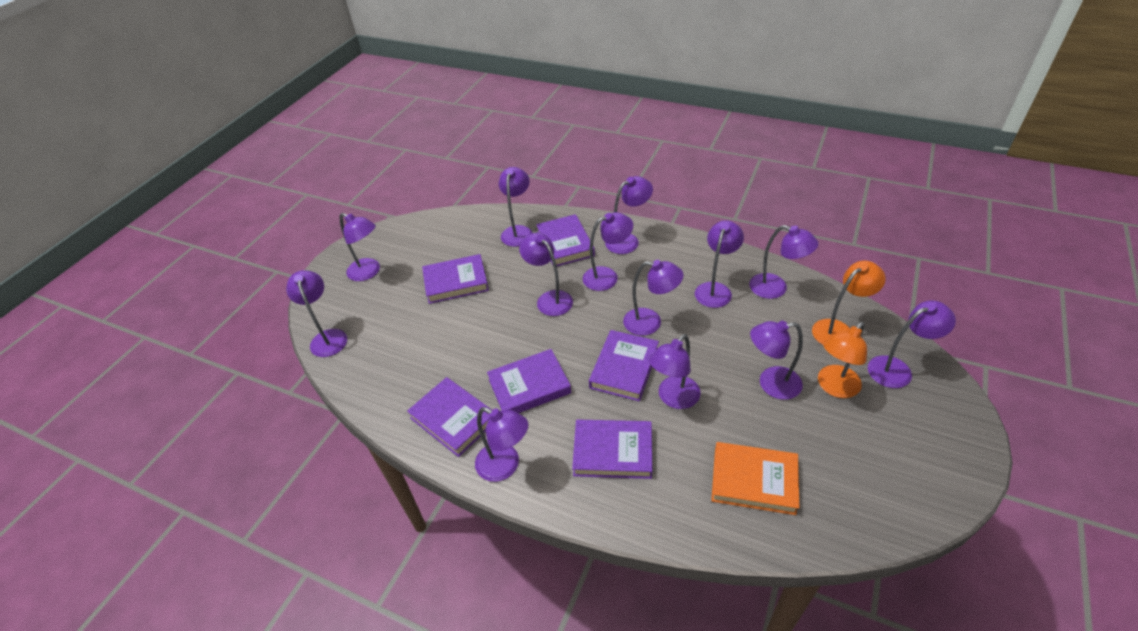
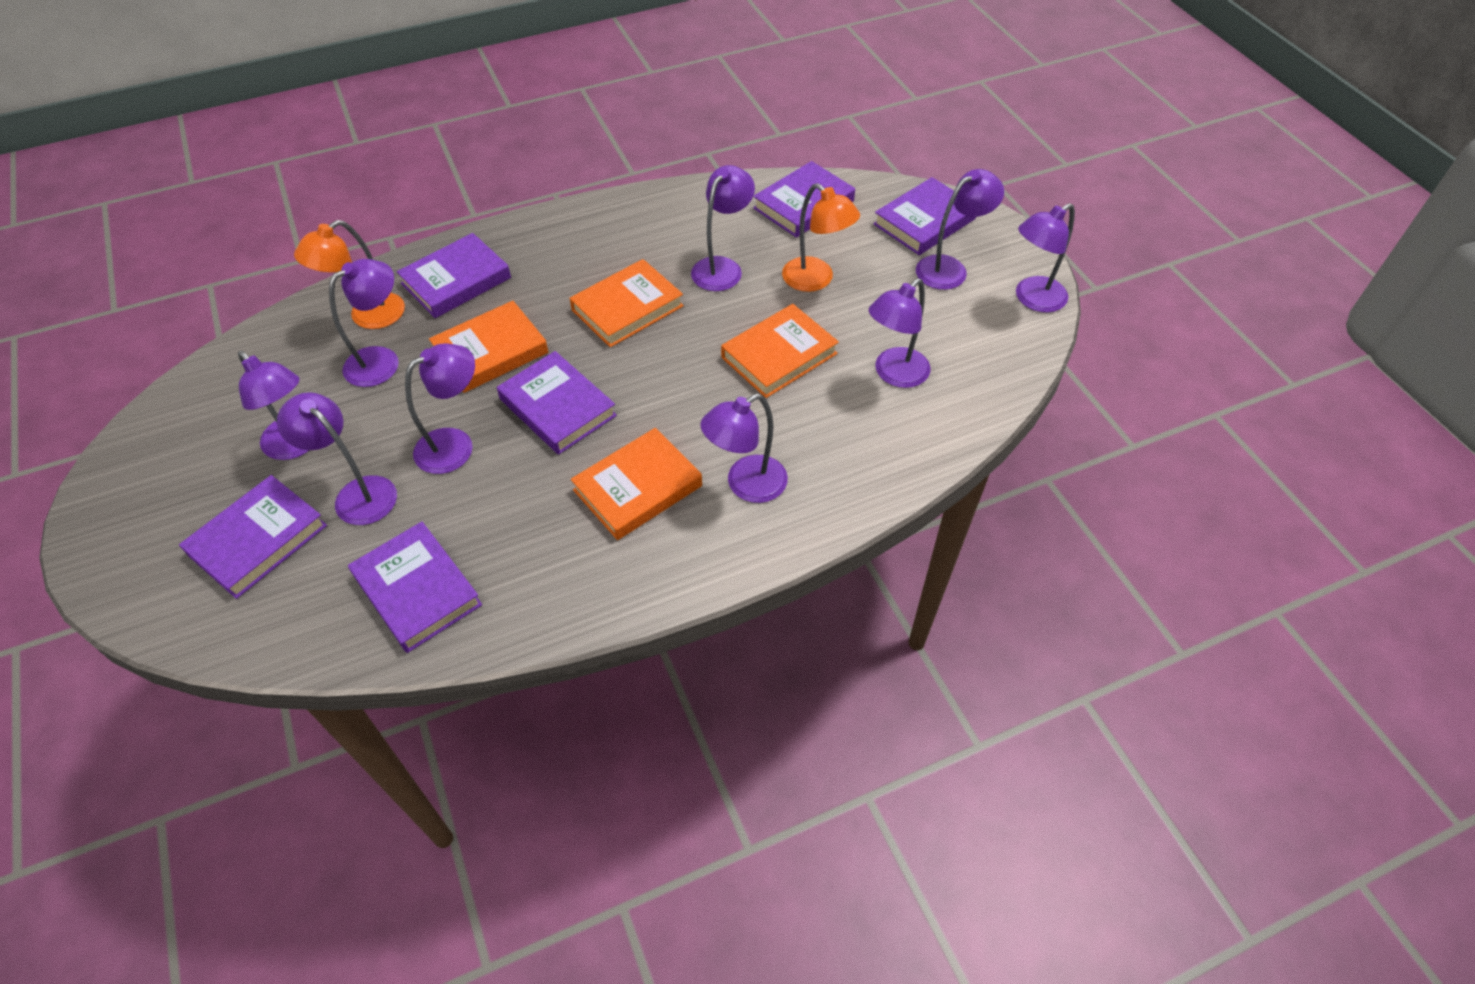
orange book: 1 -> 4
purple lamp: 13 -> 9

